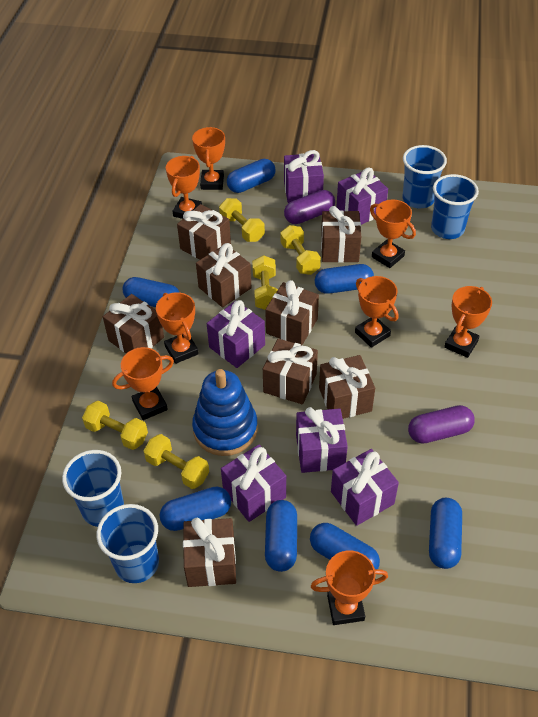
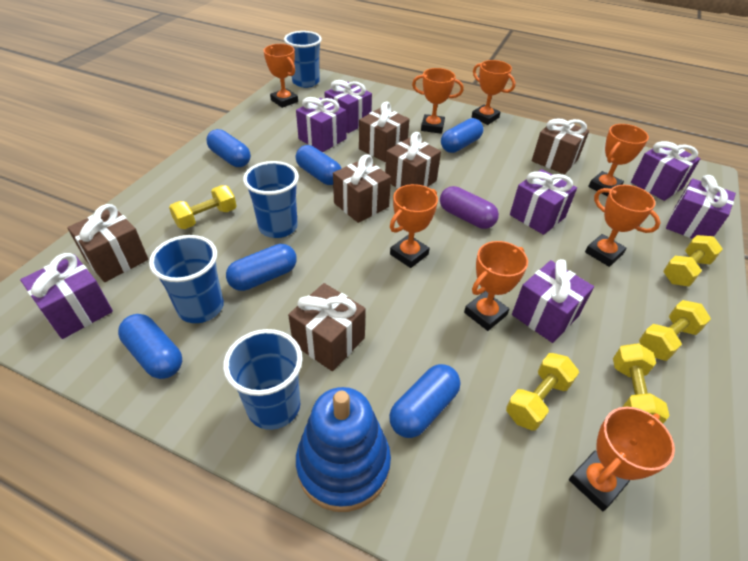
blue capsule: 7 -> 6
brown gift: 8 -> 6
purple capsule: 2 -> 1
purple gift: 6 -> 7

